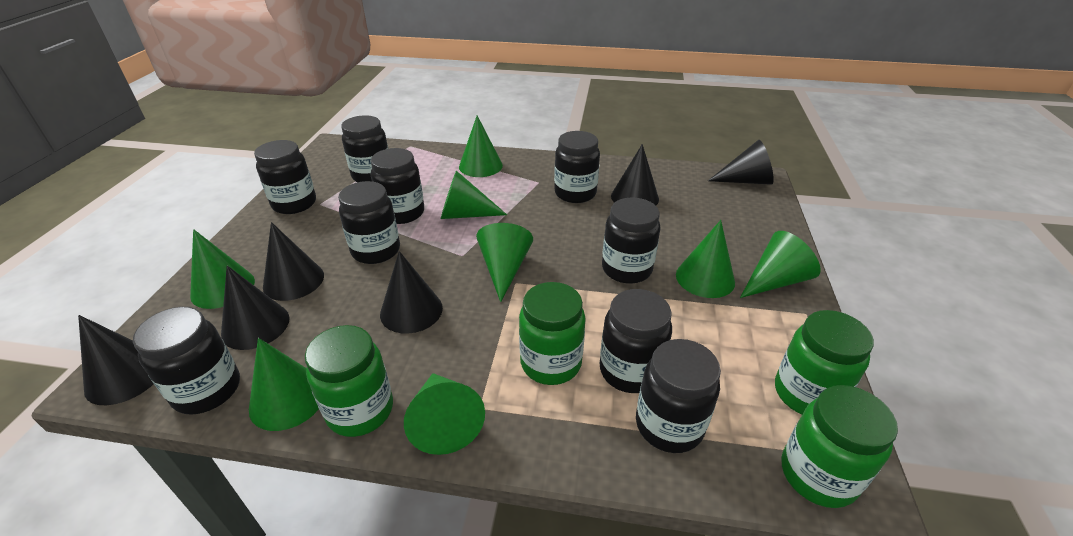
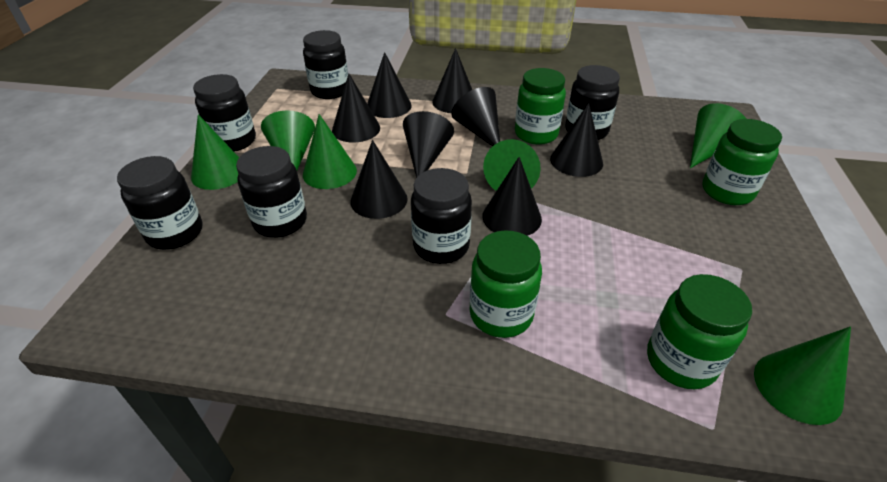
black cone: 6 -> 8
black jar: 9 -> 6
green cone: 8 -> 6

